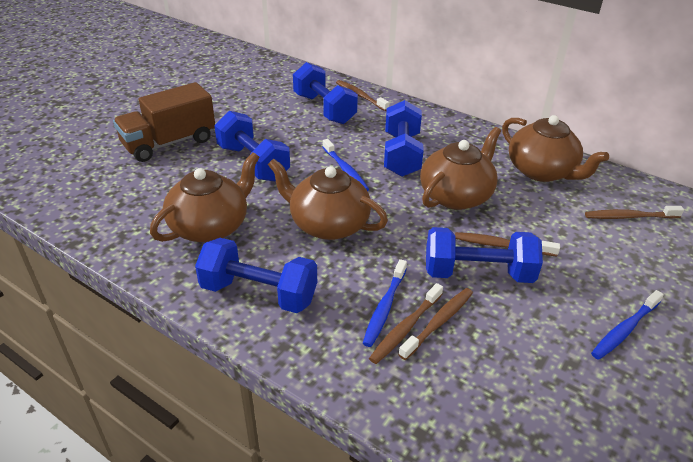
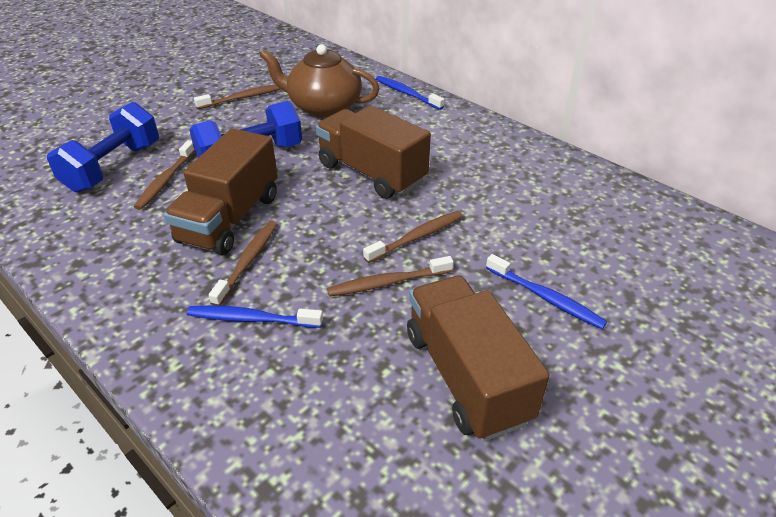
blue dumbbell: 5 -> 2
brown teapot: 4 -> 1
brown truck: 1 -> 3

